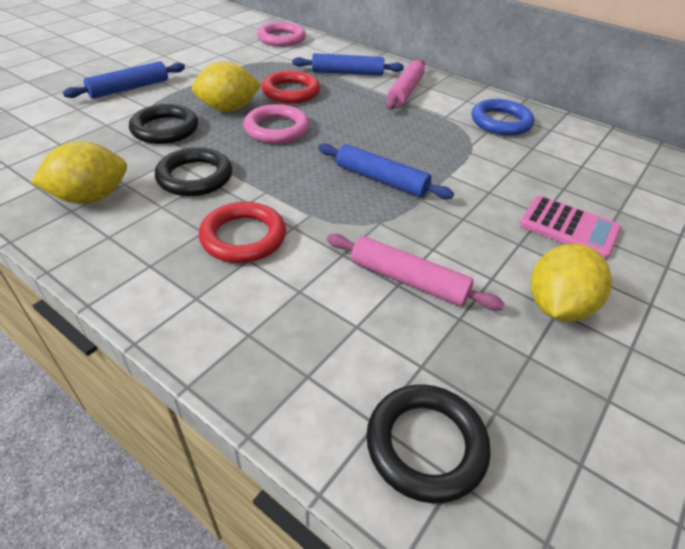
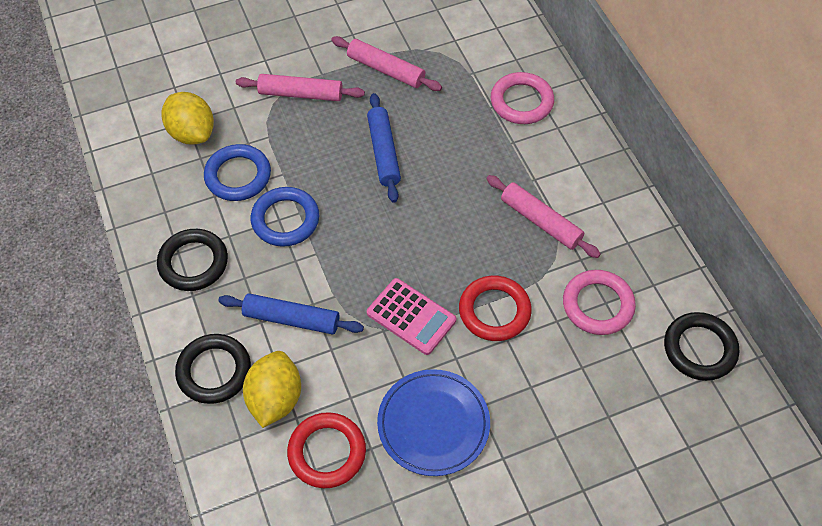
blue plate: 0 -> 1
blue ring: 1 -> 2
blue rolling pin: 3 -> 2
pink rolling pin: 2 -> 3
yellow lemon: 3 -> 2

